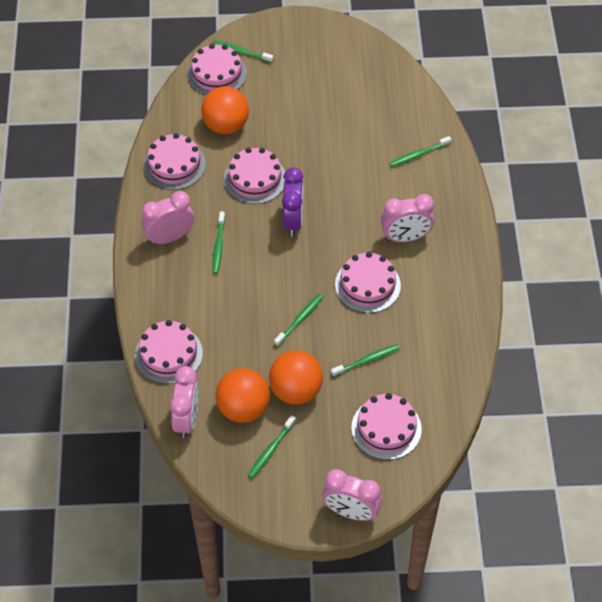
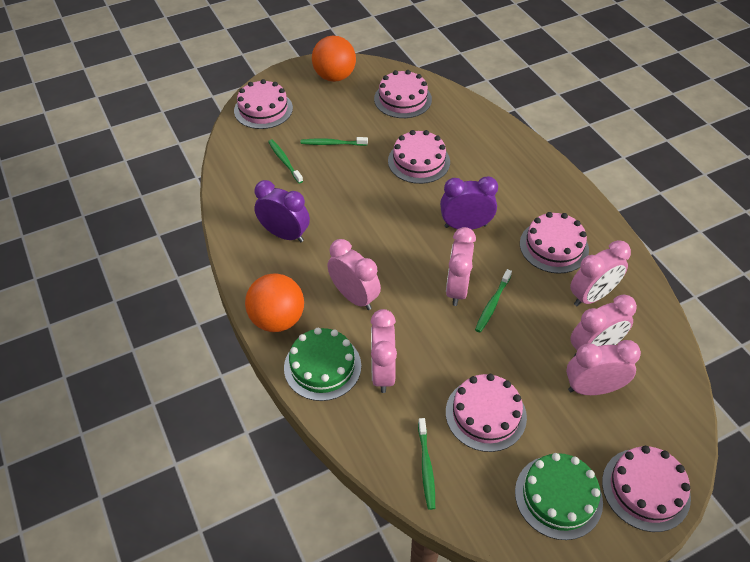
green cake: 0 -> 2
green toothbrush: 6 -> 4
orange ball: 3 -> 2
pink clock: 4 -> 6
purple clock: 1 -> 2

